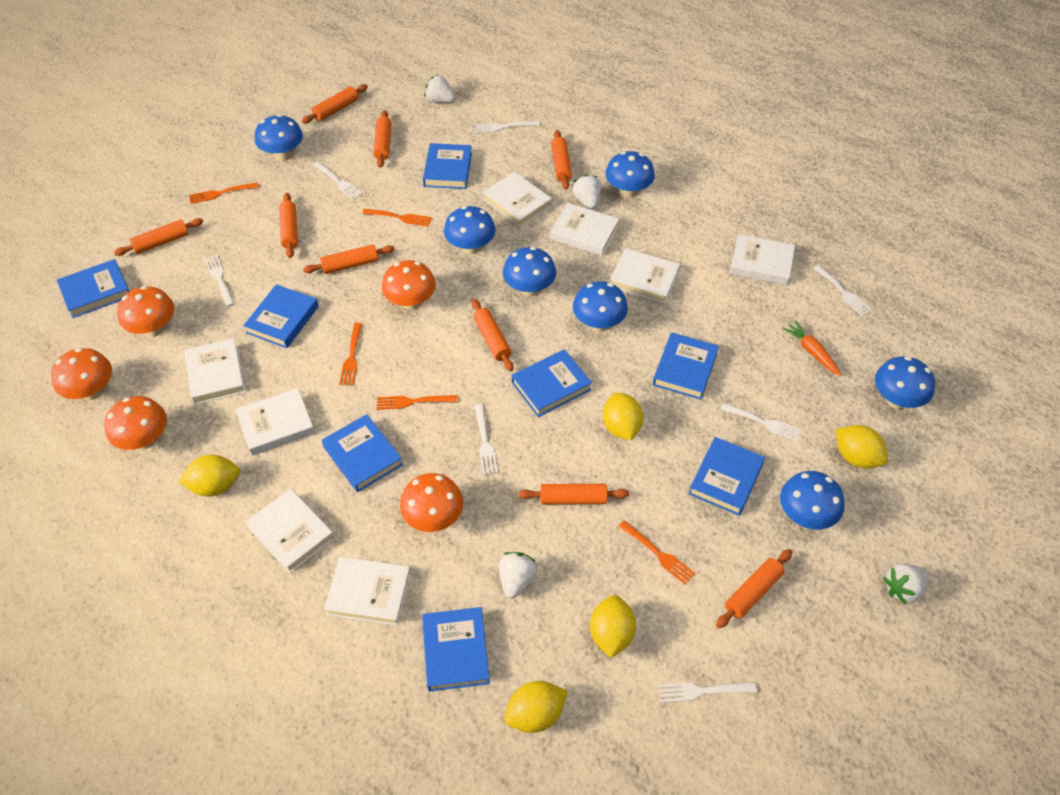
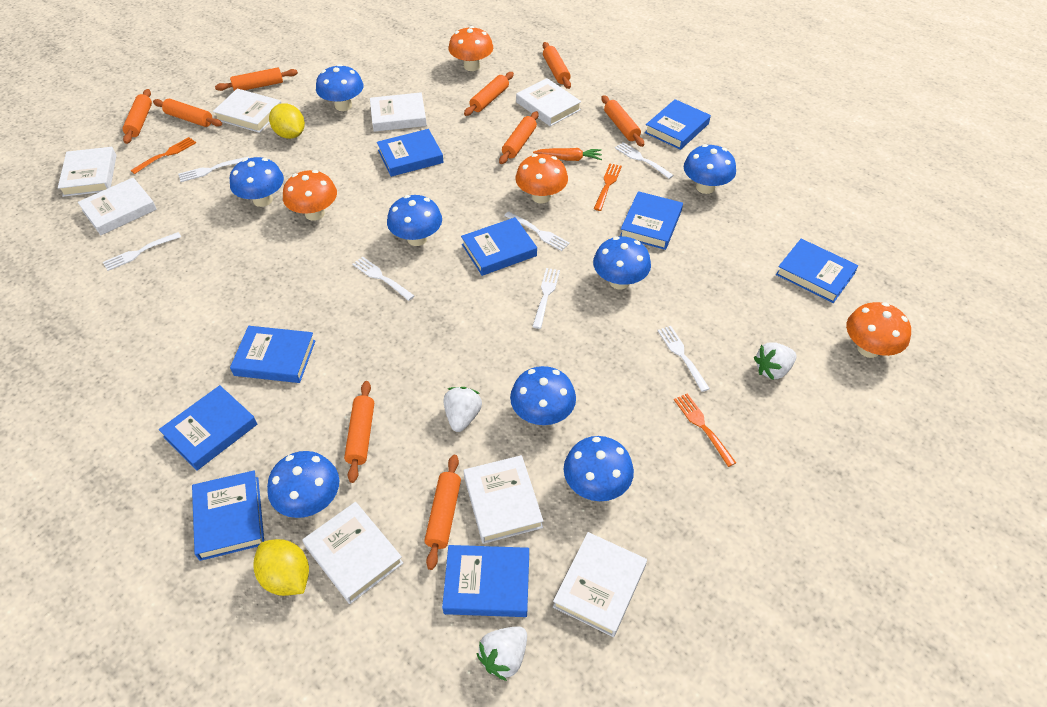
blue book: 8 -> 9
blue mushroom: 7 -> 8
orange fork: 5 -> 3
orange mushroom: 5 -> 4
white strawberry: 4 -> 3
yellow lemon: 5 -> 2

